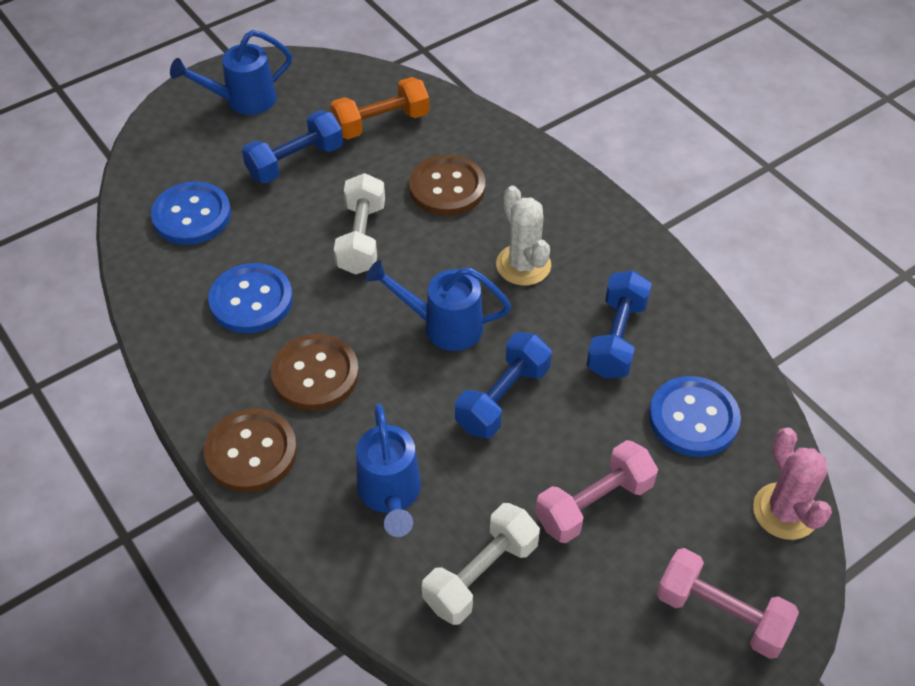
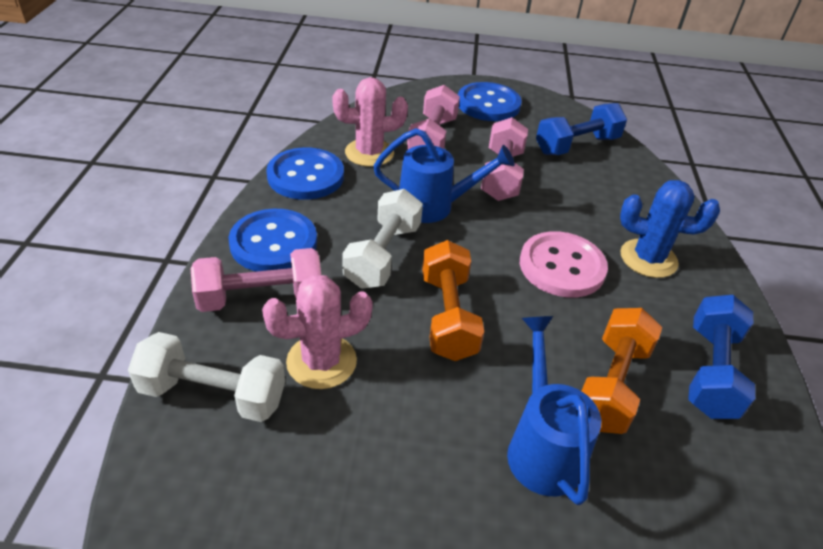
blue cactus: 0 -> 1
blue dumbbell: 3 -> 2
blue watering can: 3 -> 2
brown button: 3 -> 0
orange dumbbell: 1 -> 2
pink button: 0 -> 1
pink cactus: 1 -> 2
pink dumbbell: 2 -> 3
white cactus: 1 -> 0

